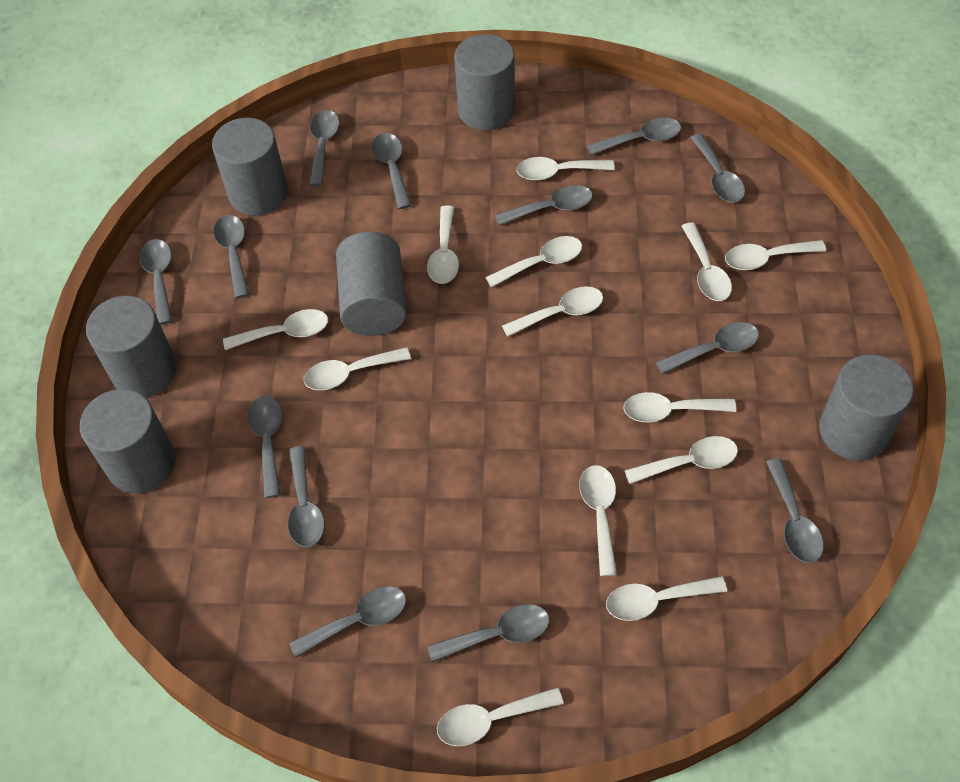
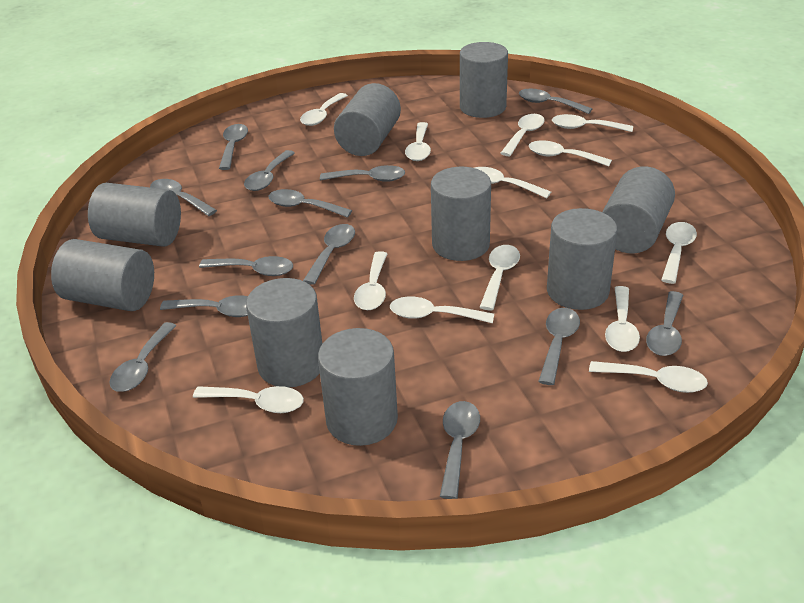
grey cylinder: 6 -> 9

